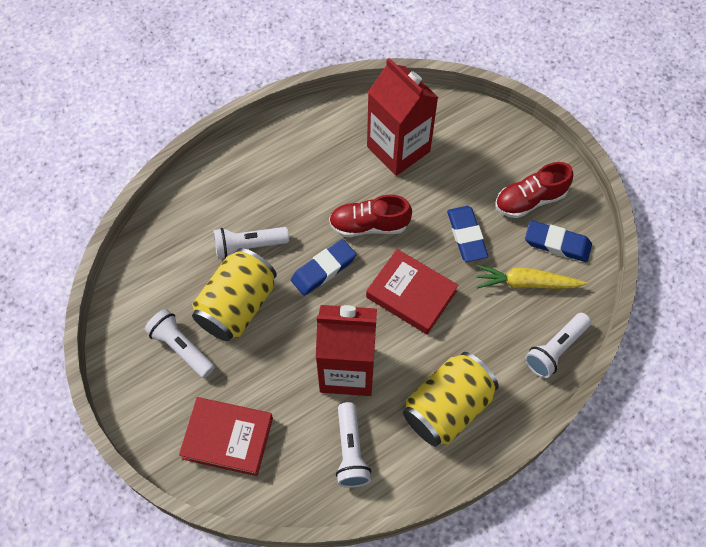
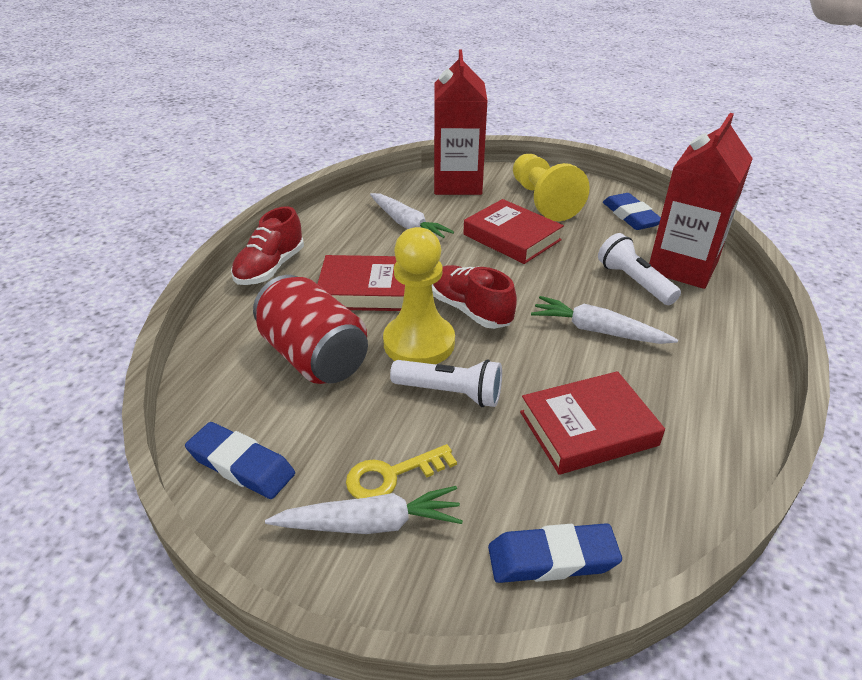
red book: 2 -> 3
red can: 0 -> 1
white carrot: 0 -> 3
white flashlight: 4 -> 2
yellow can: 2 -> 0
yellow carrot: 1 -> 0
yellow key: 0 -> 1
yellow pawn: 0 -> 2

